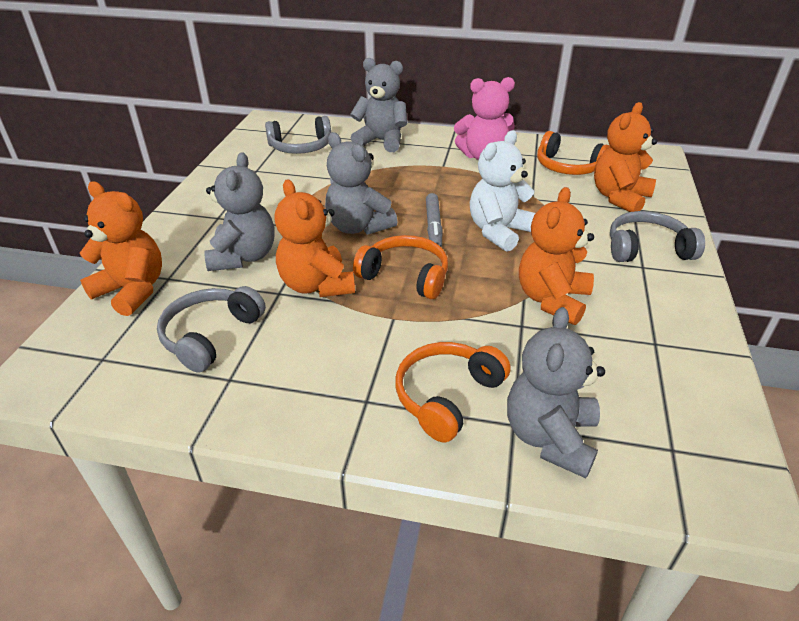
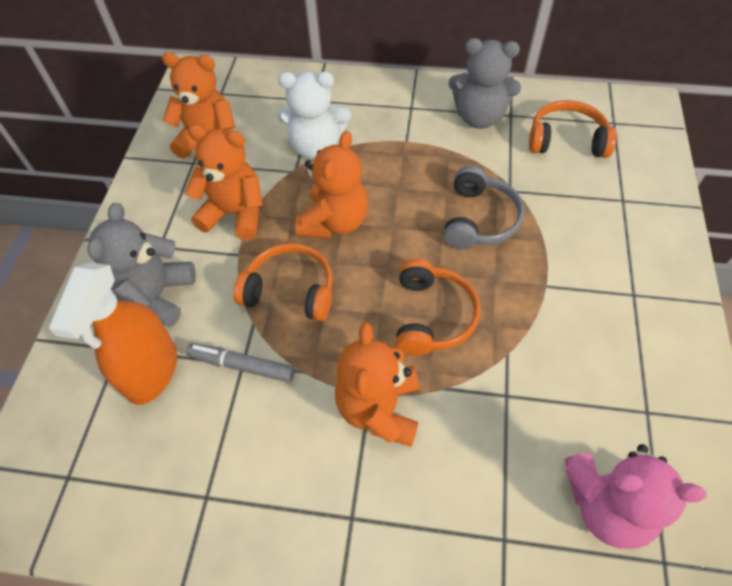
grey headphones: 3 -> 1
grey teddy bear: 4 -> 2
orange spray bottle: 0 -> 1

